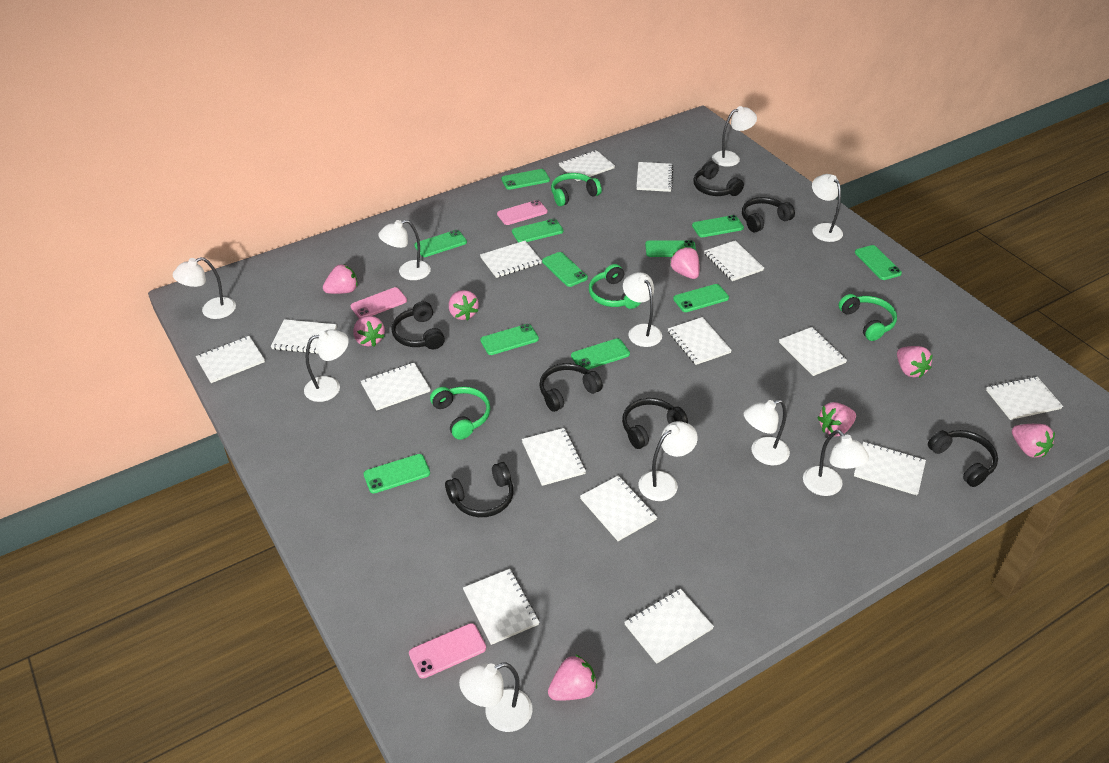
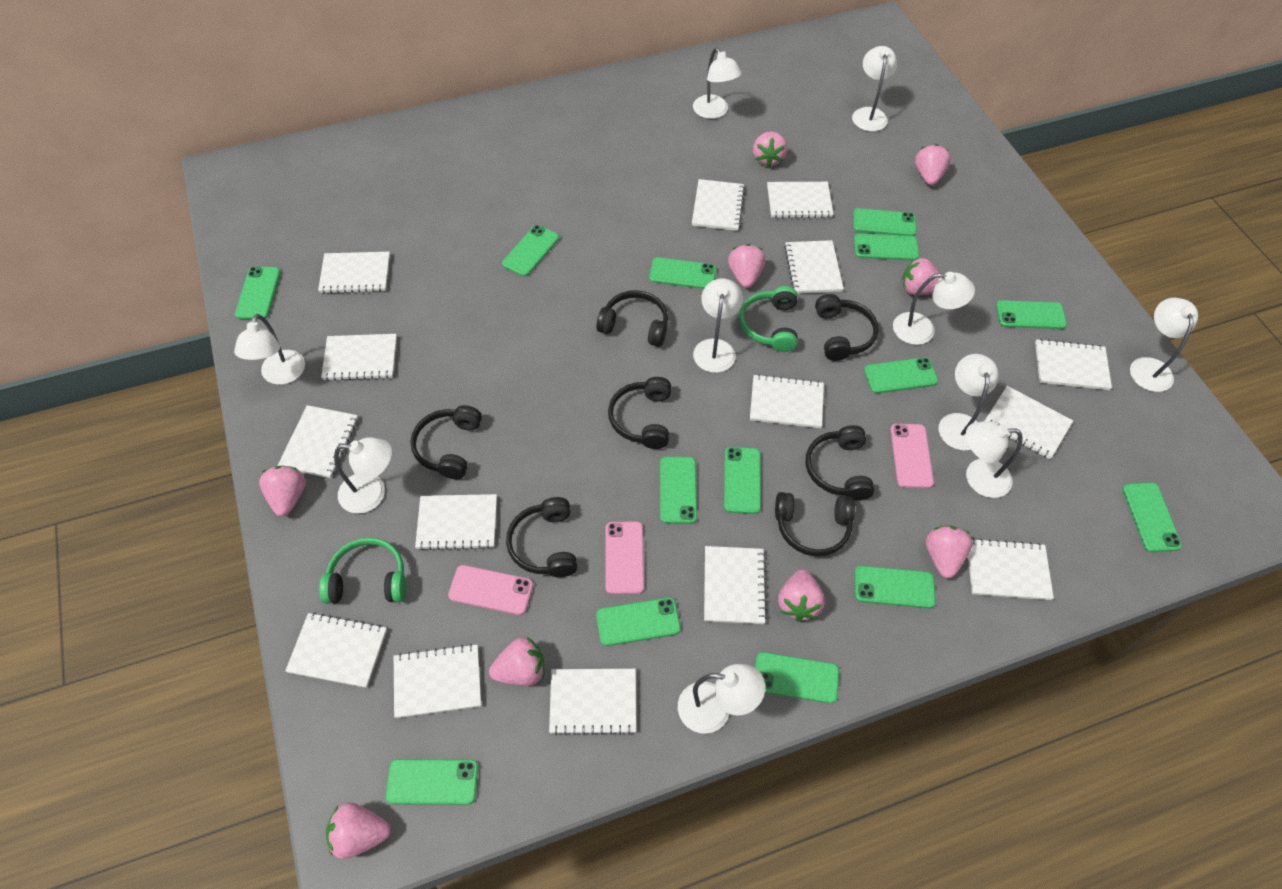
green headphones: 4 -> 2
green phone: 11 -> 14
pink strawberry: 8 -> 9

